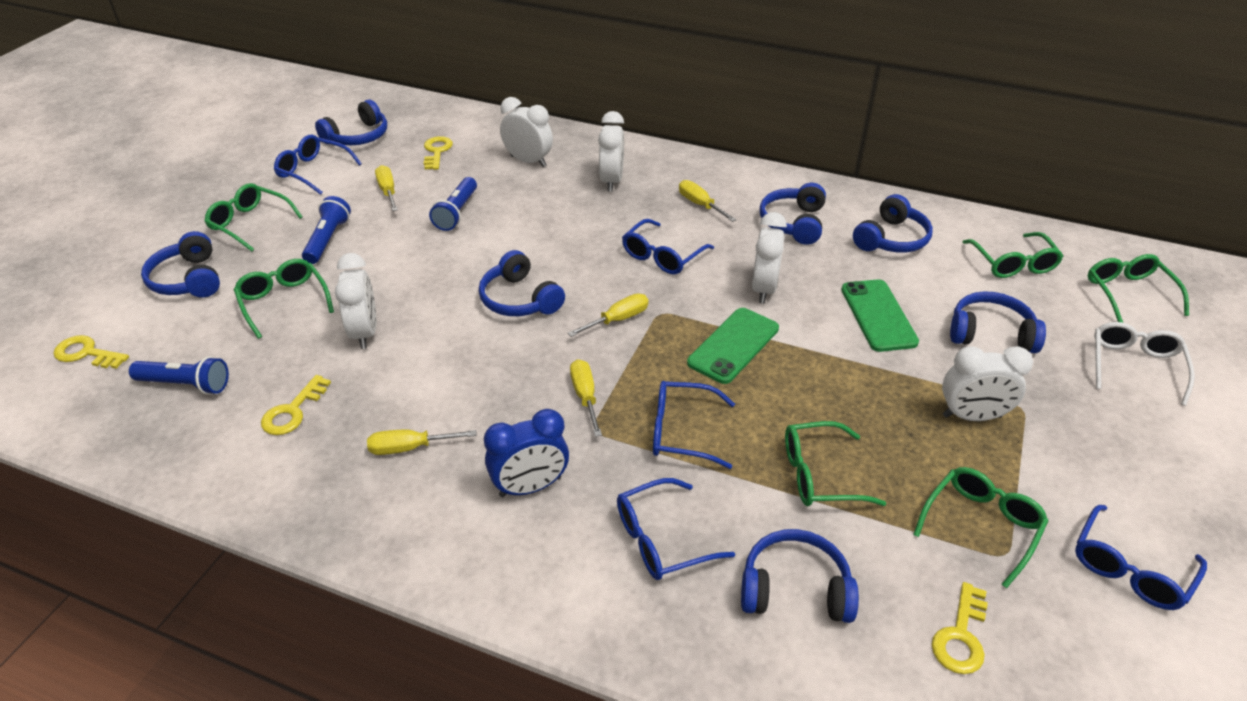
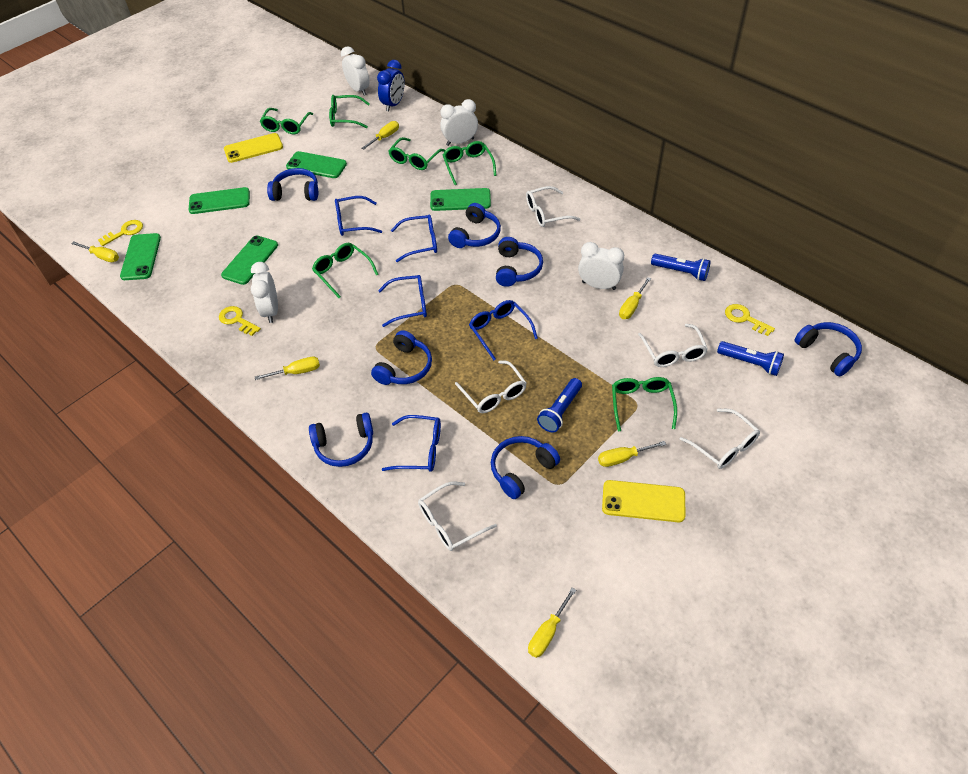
green phone: 2 -> 5
white clock: 5 -> 4
white glasses: 1 -> 5
yellow key: 4 -> 3
yellow phone: 0 -> 2
yellow screwdriver: 5 -> 6

